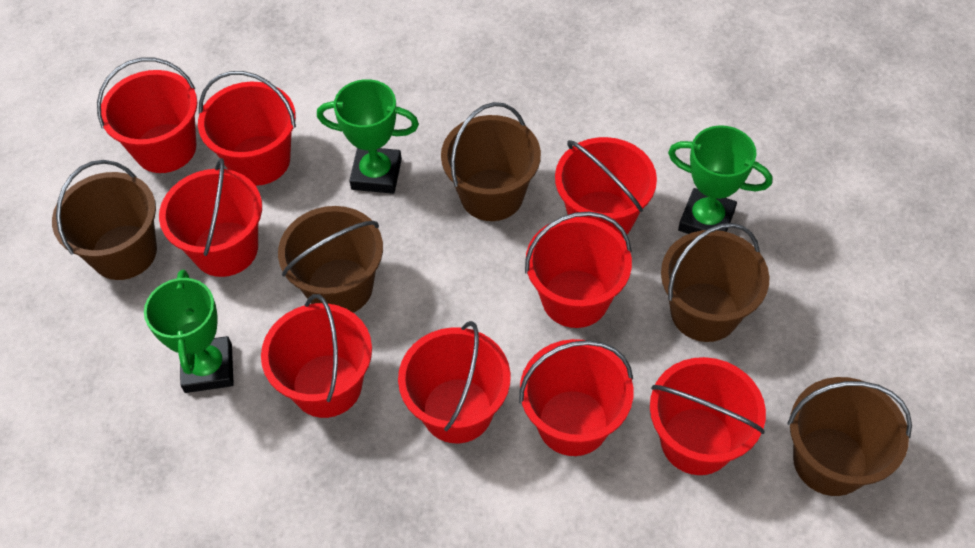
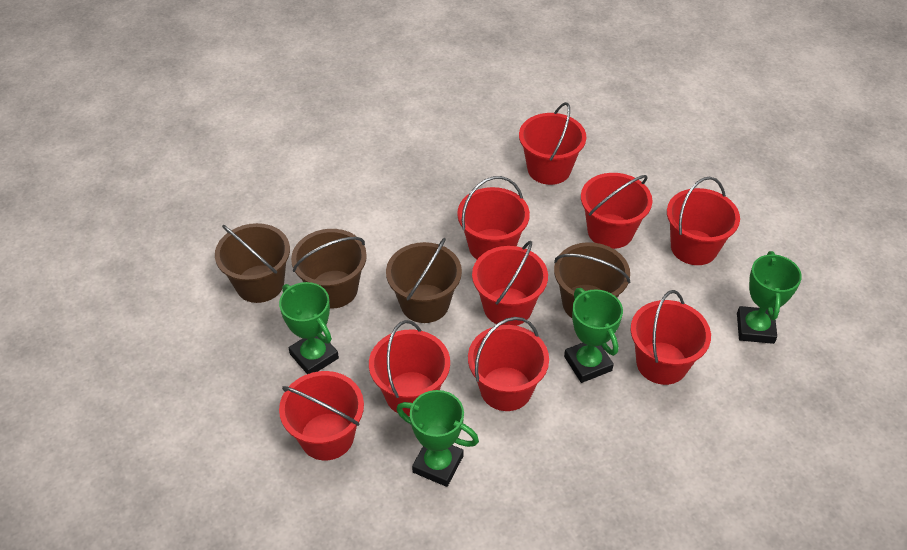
brown bucket: 5 -> 4
green trophy: 3 -> 4

